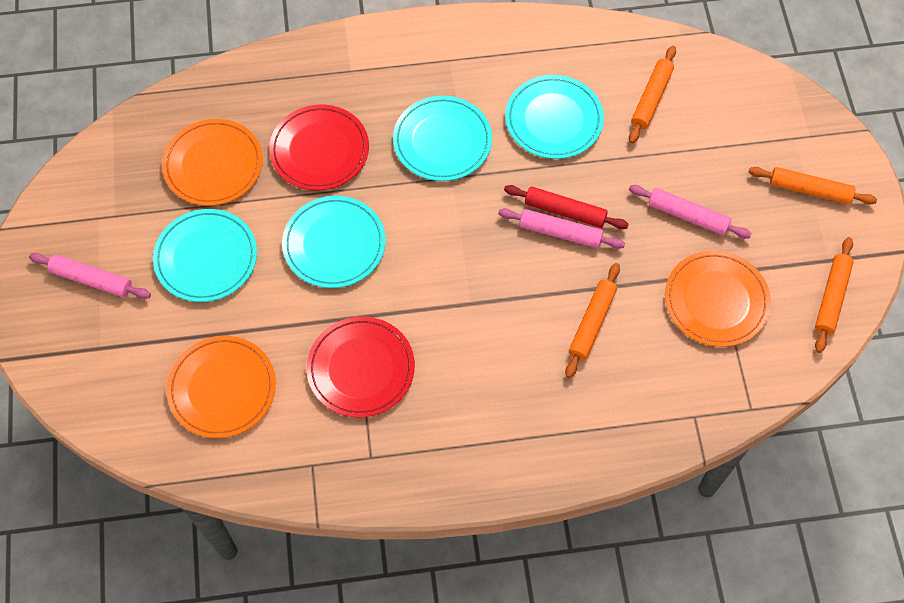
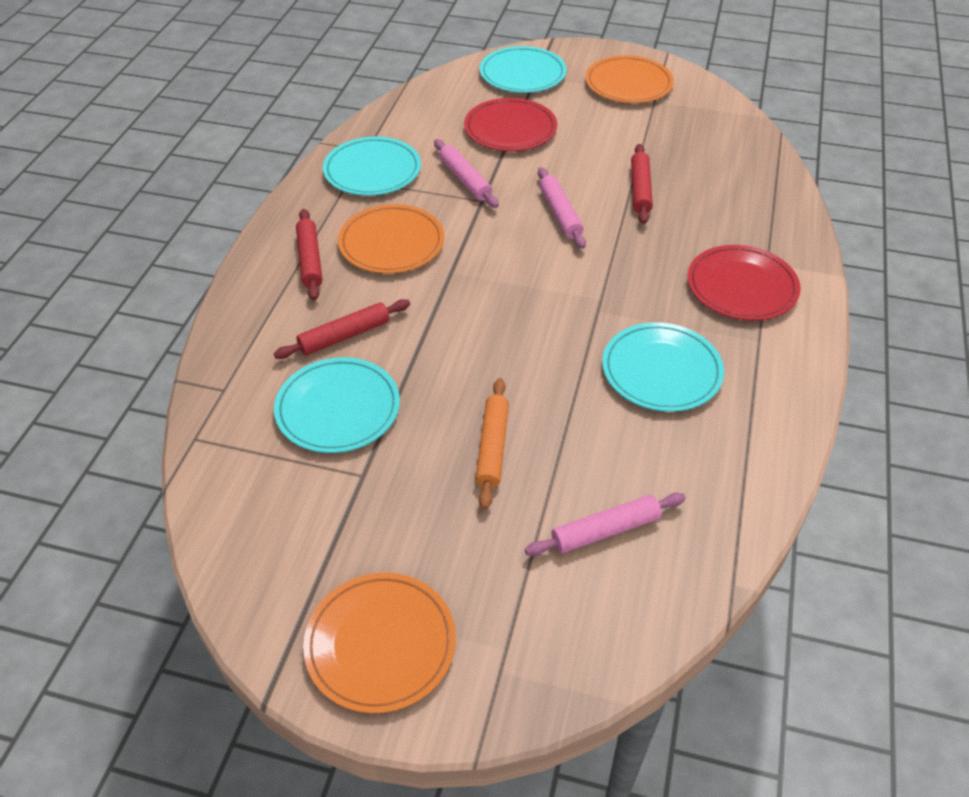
orange rolling pin: 4 -> 1
red rolling pin: 1 -> 3

